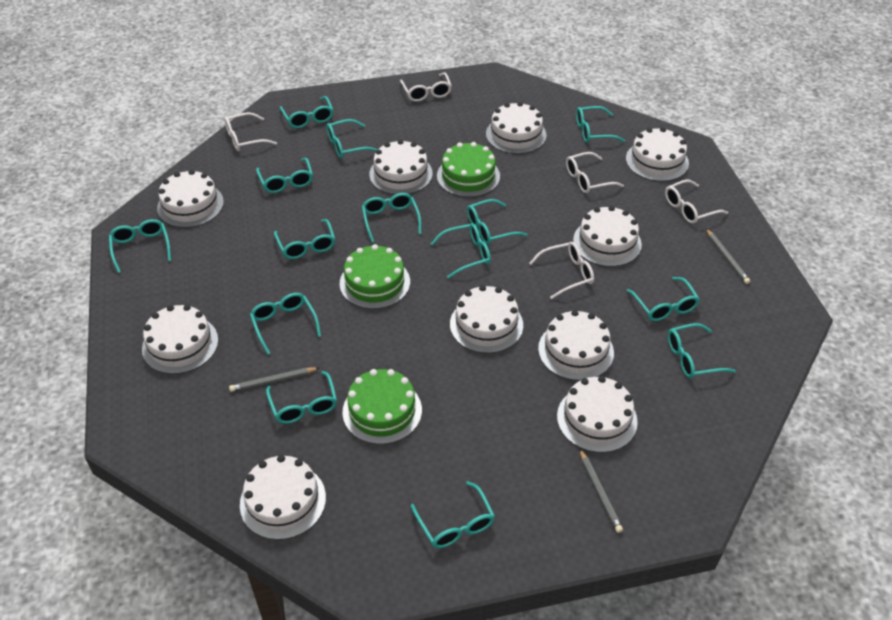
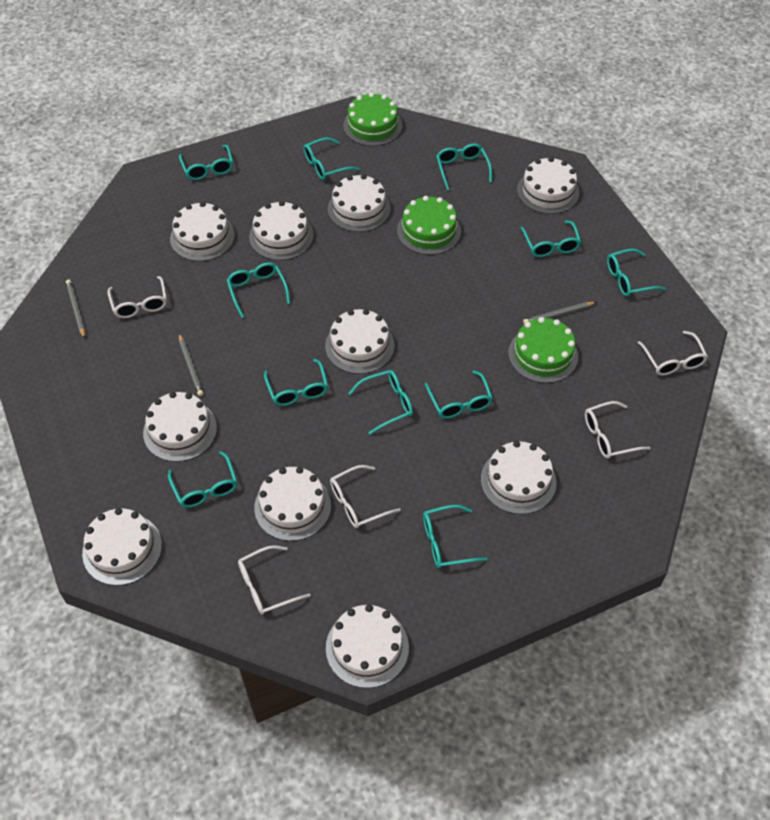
turquoise glasses: 14 -> 11

